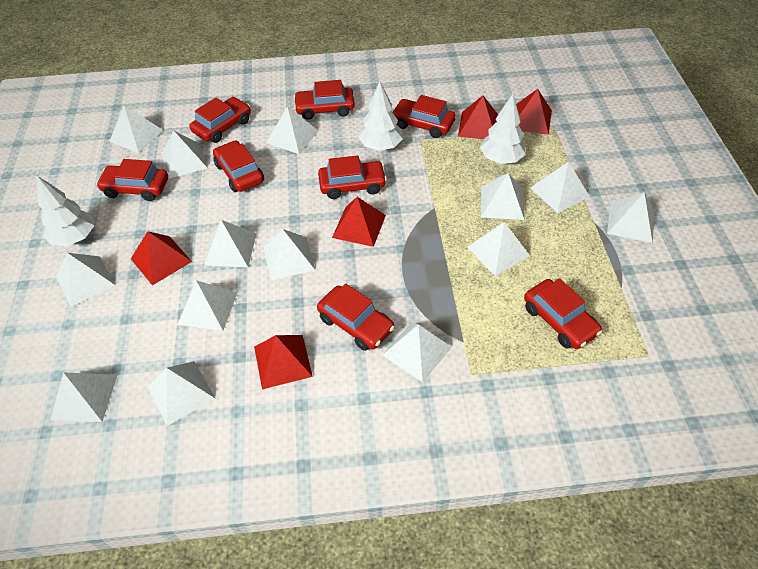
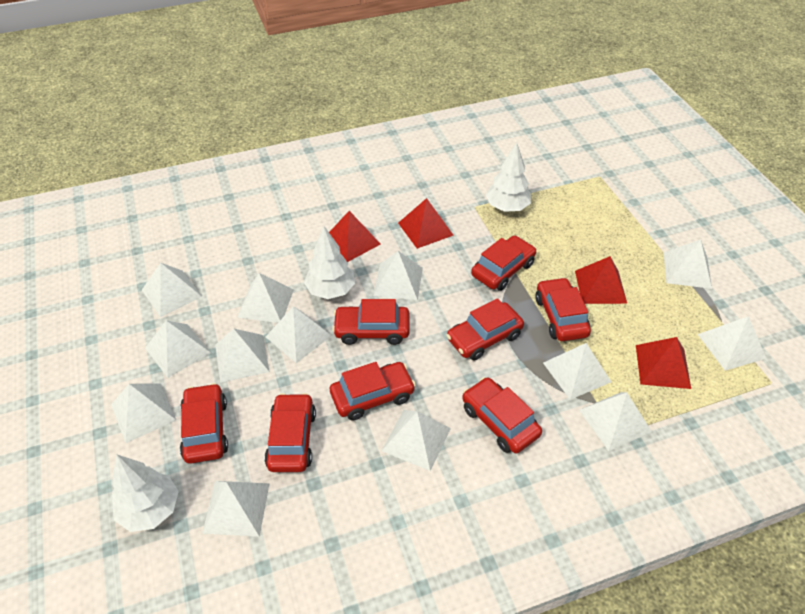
red pyramid: 5 -> 4
white pyramid: 14 -> 13

